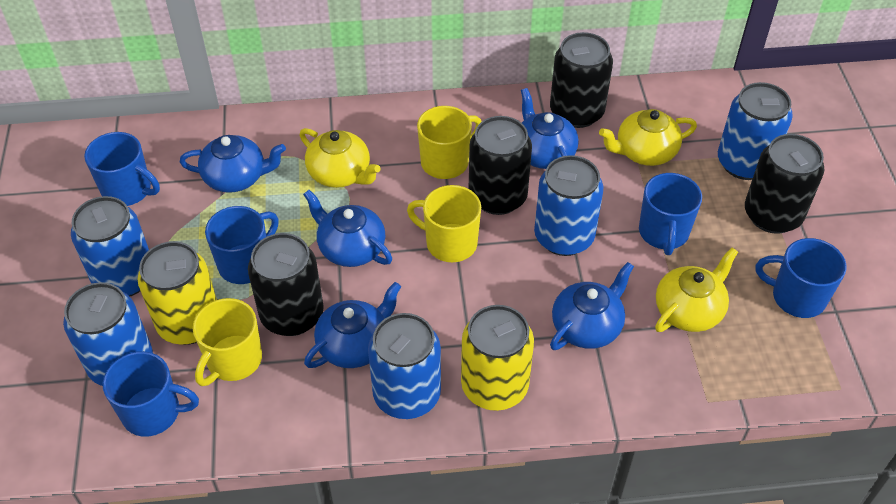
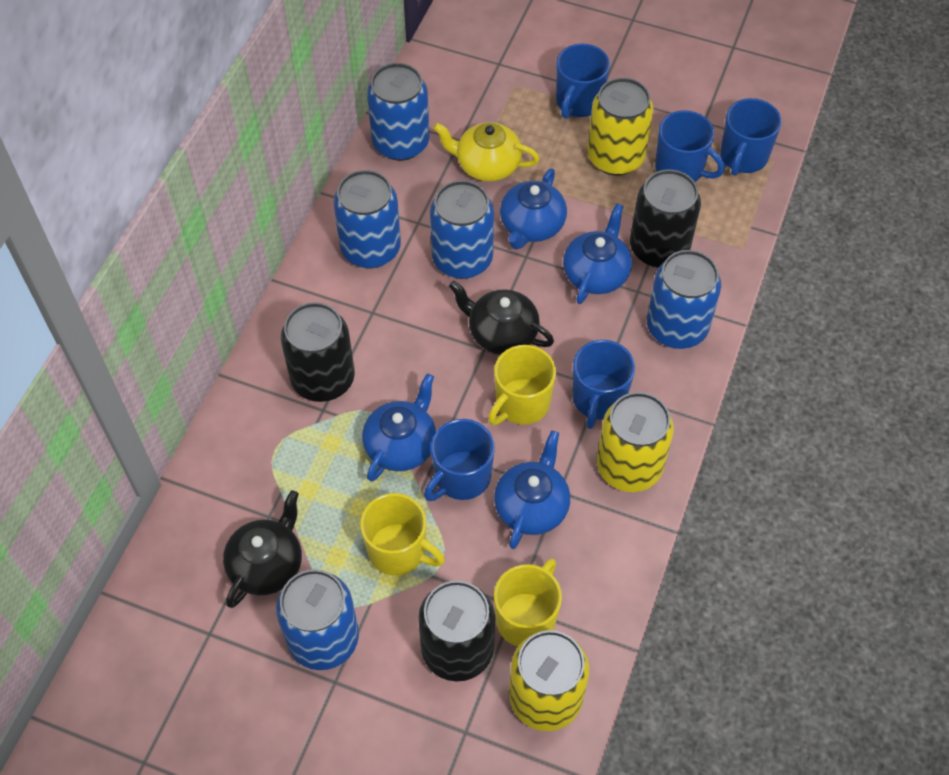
black can: 4 -> 3
black teapot: 0 -> 2
blue teapot: 5 -> 4
yellow can: 2 -> 3
yellow teapot: 3 -> 1

